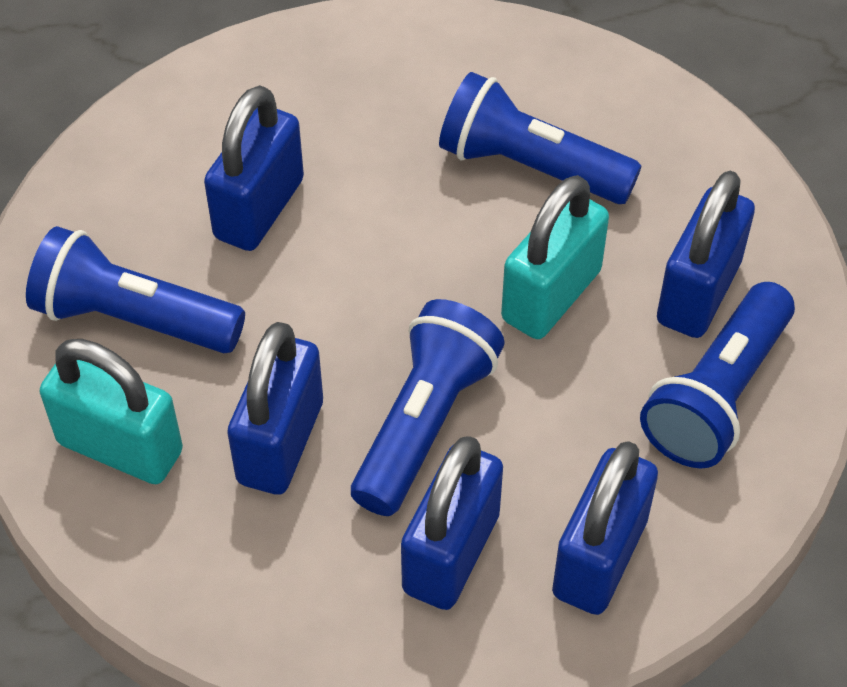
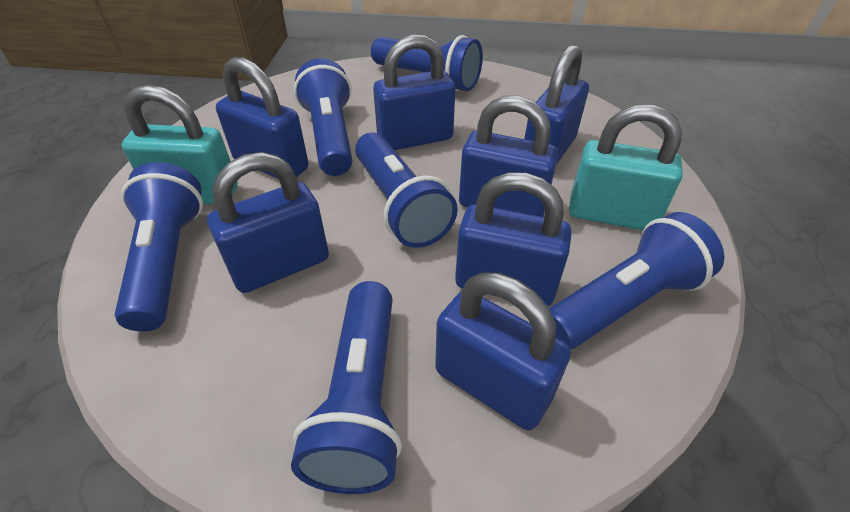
blue flashlight: 4 -> 6
blue padlock: 5 -> 7

